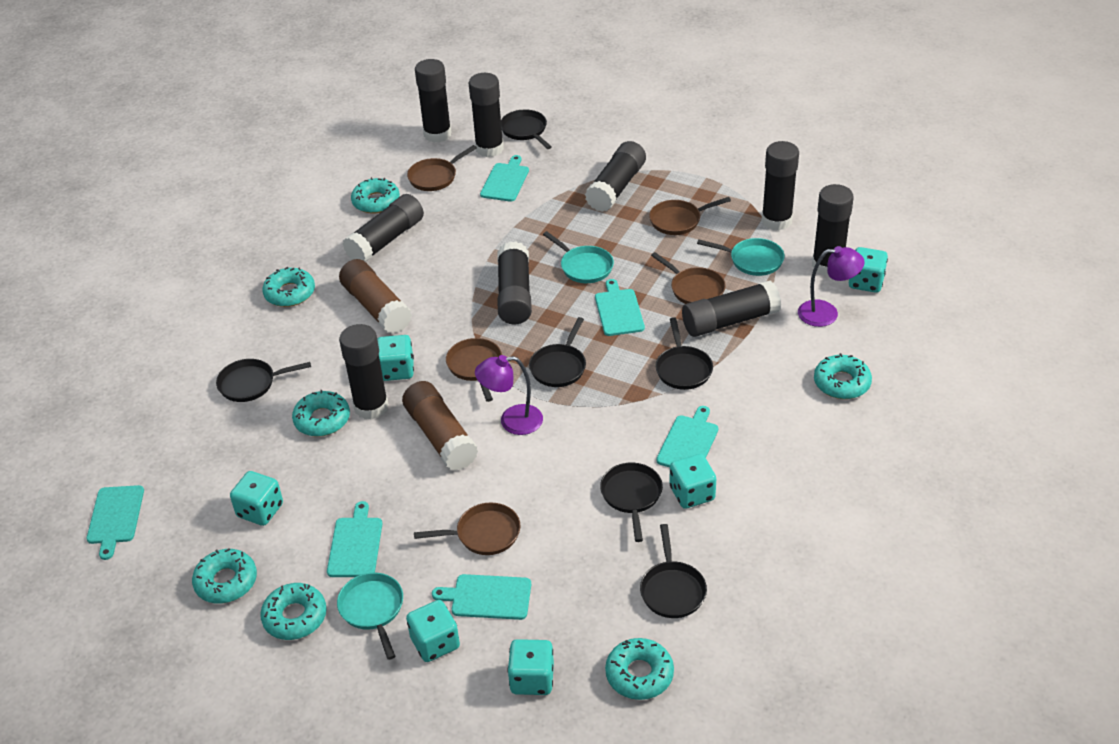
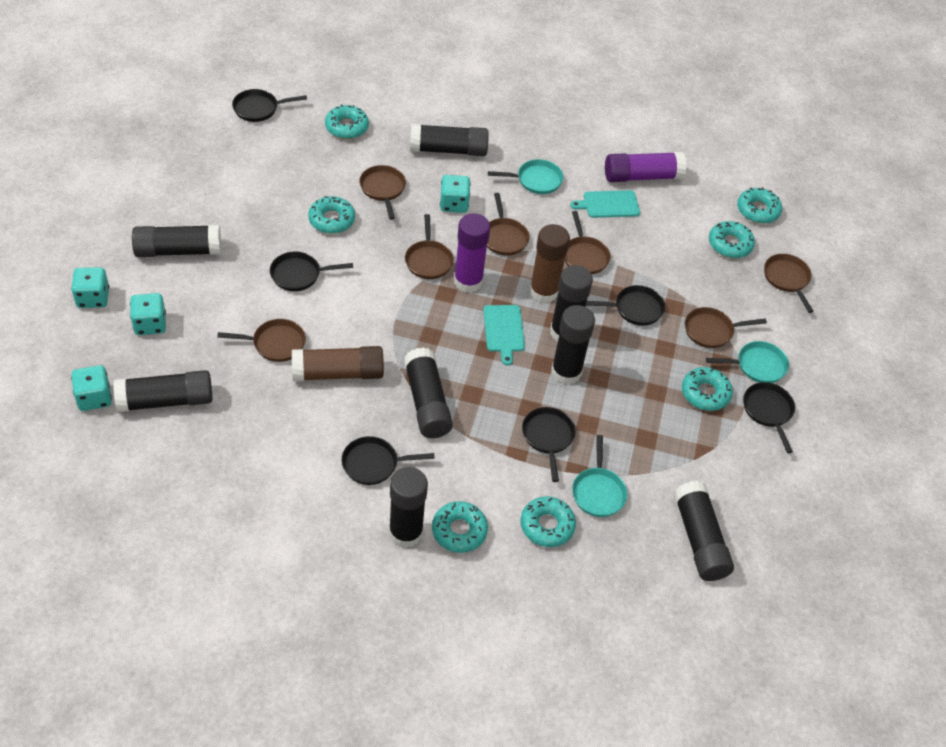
black glue stick: 9 -> 8
brown pan: 5 -> 7
purple glue stick: 0 -> 2
purple lamp: 2 -> 0
turquoise cutting board: 6 -> 2
turquoise dice: 6 -> 4

